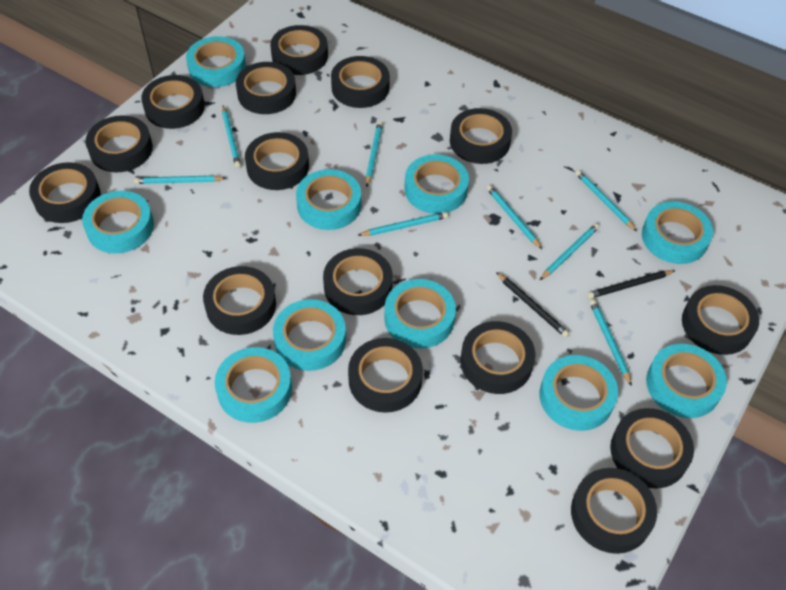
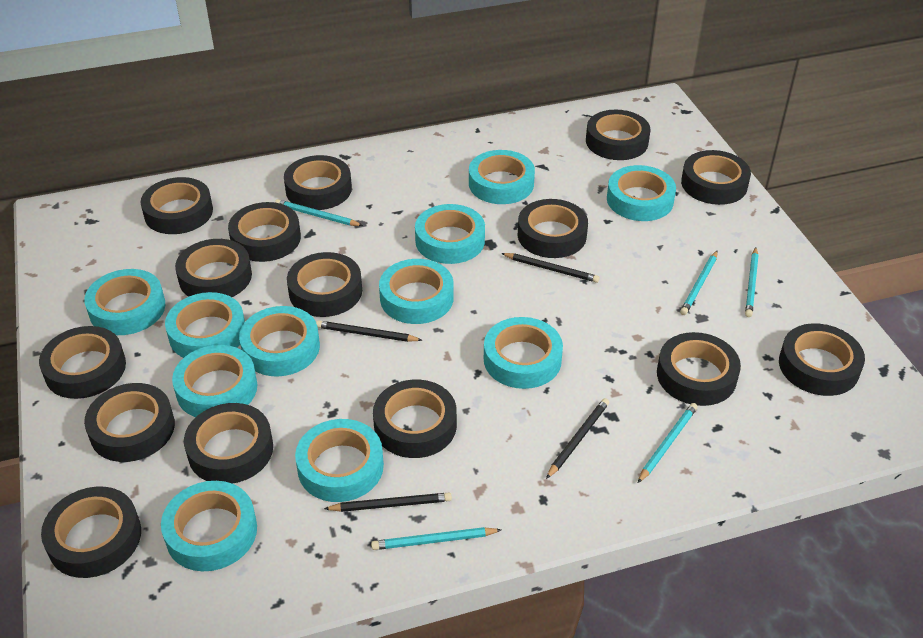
black pencil: 2 -> 4
turquoise pencil: 8 -> 5
turquoise tape: 10 -> 11

